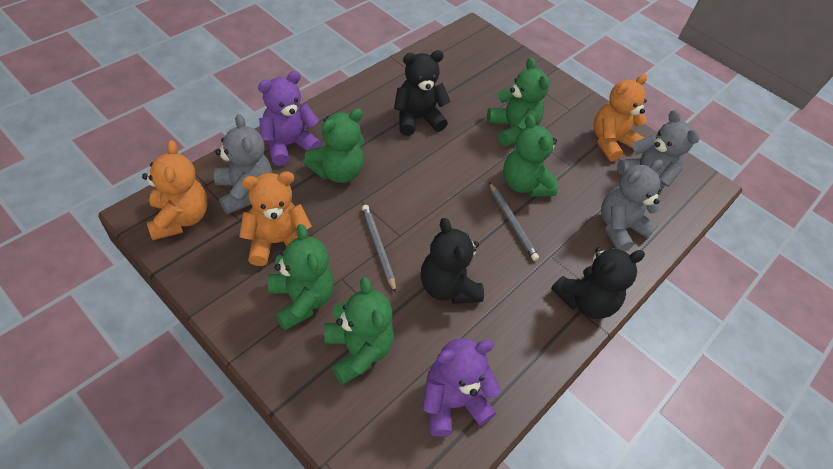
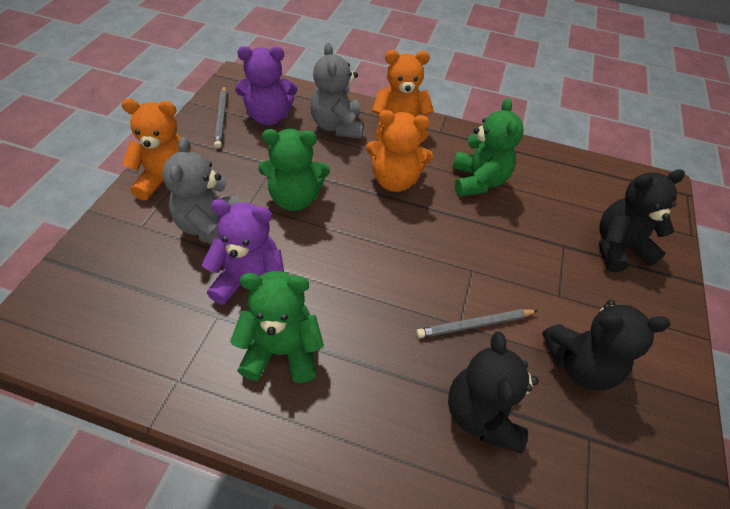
green teddy bear: 5 -> 3
grey teddy bear: 3 -> 2

